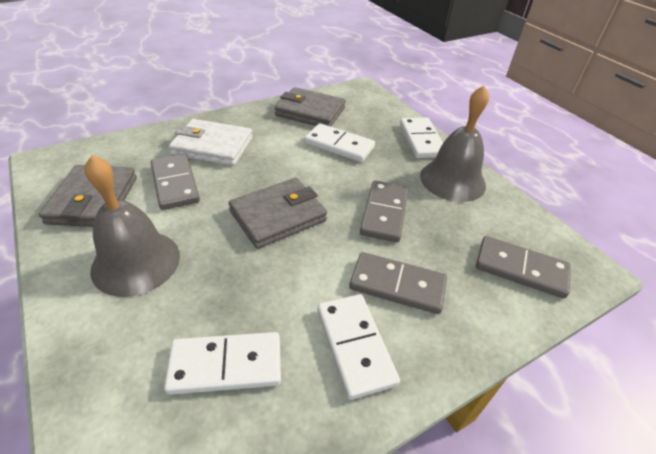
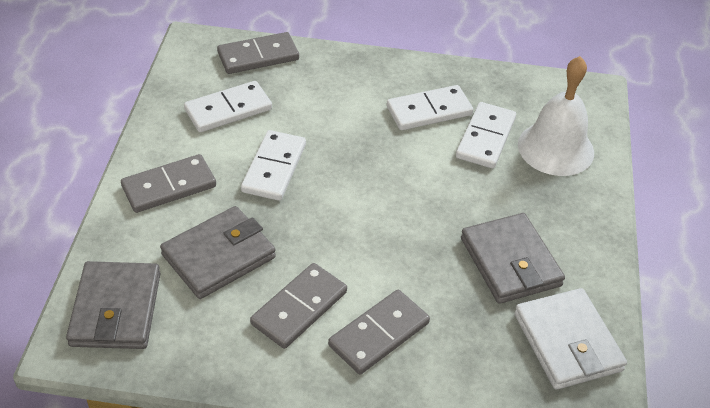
grey bell: 2 -> 0
white bell: 0 -> 1

